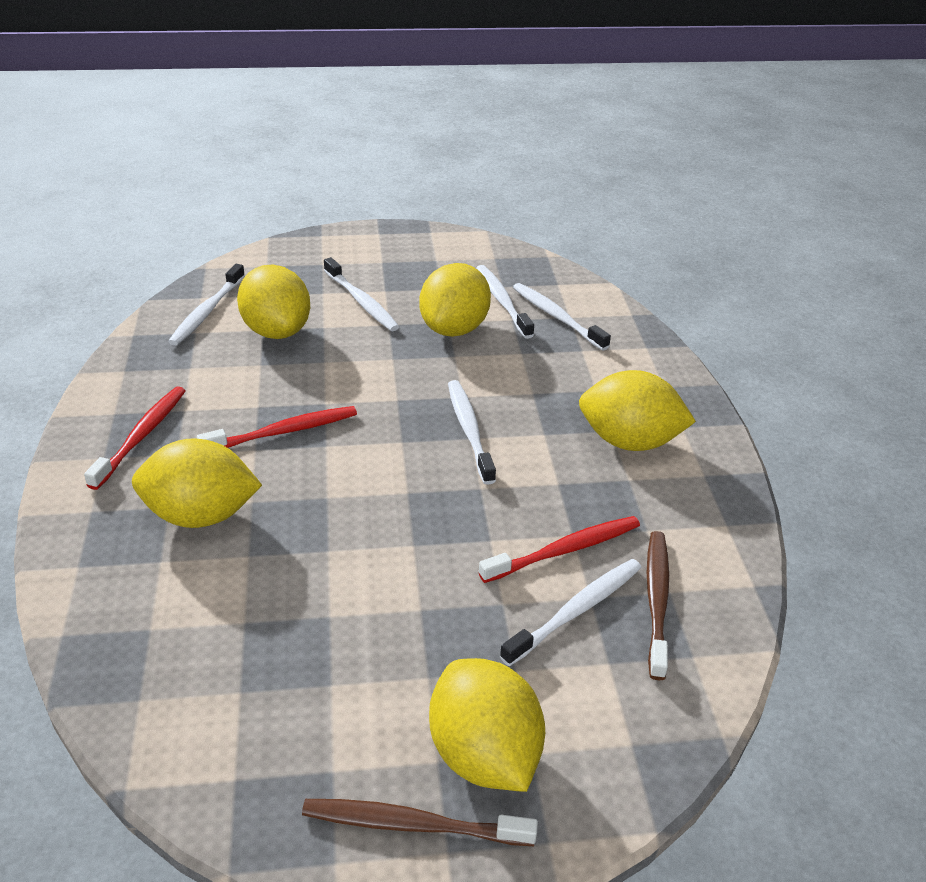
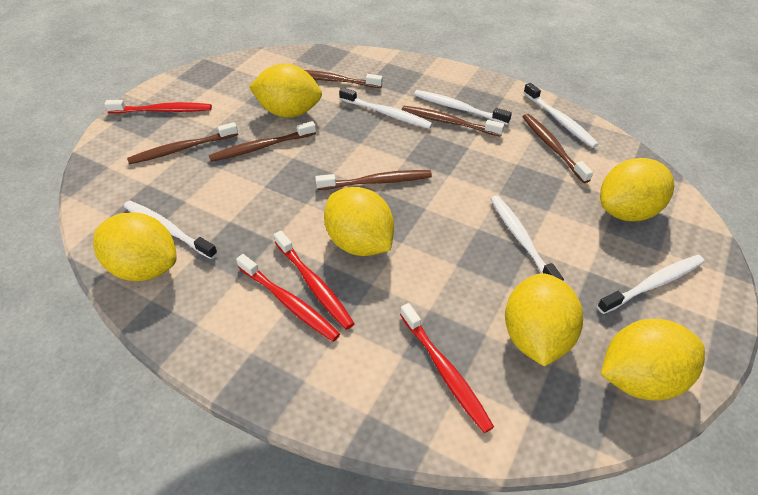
brown toothbrush: 2 -> 6
red toothbrush: 3 -> 4
yellow lemon: 5 -> 6

